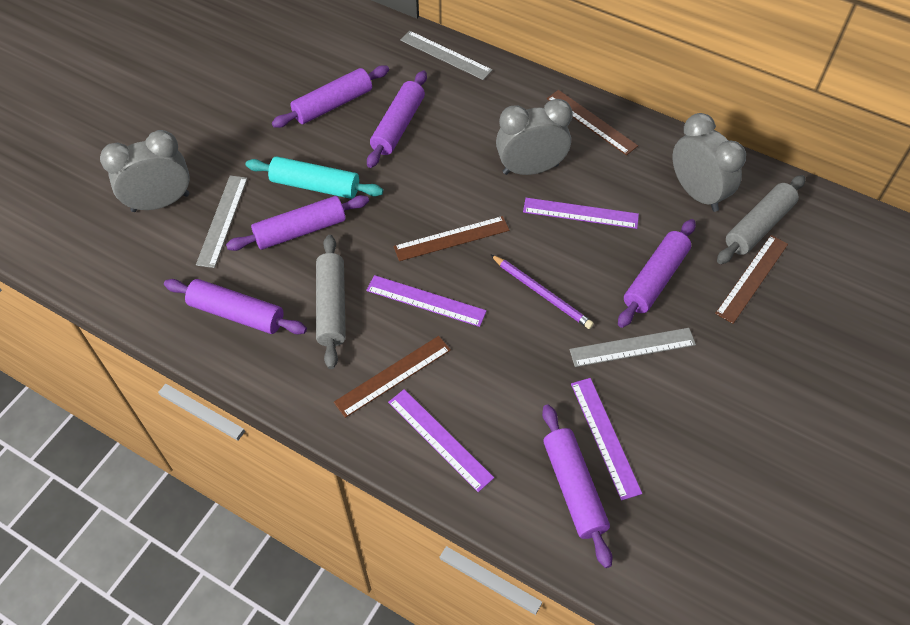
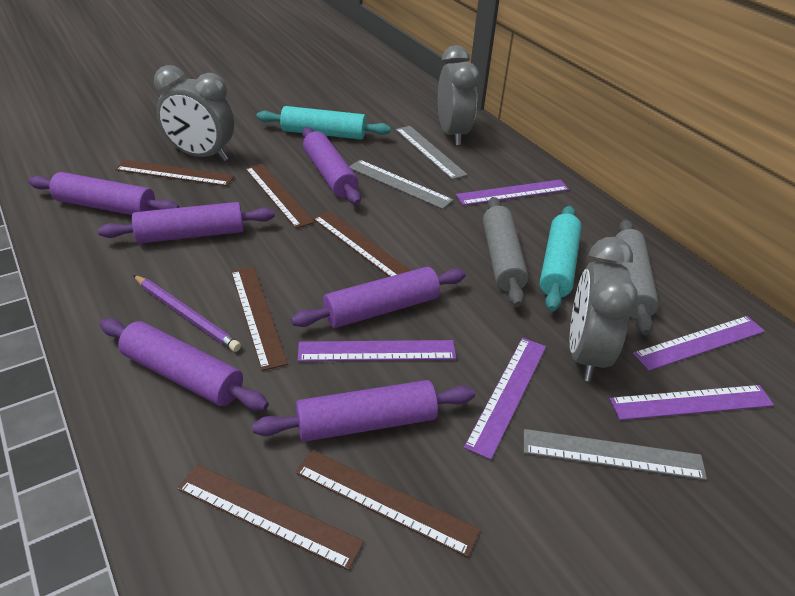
brown ruler: 4 -> 6
purple ruler: 4 -> 5
turquoise rolling pin: 1 -> 2

